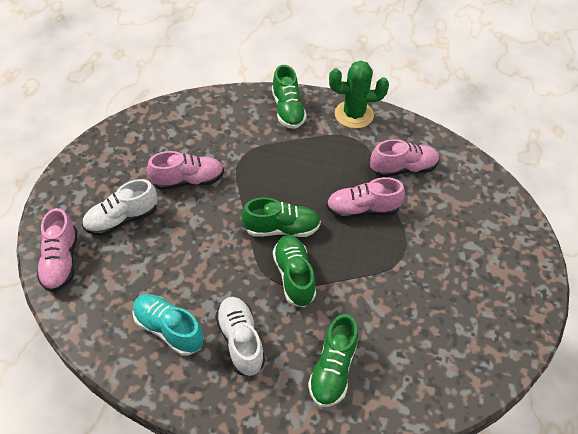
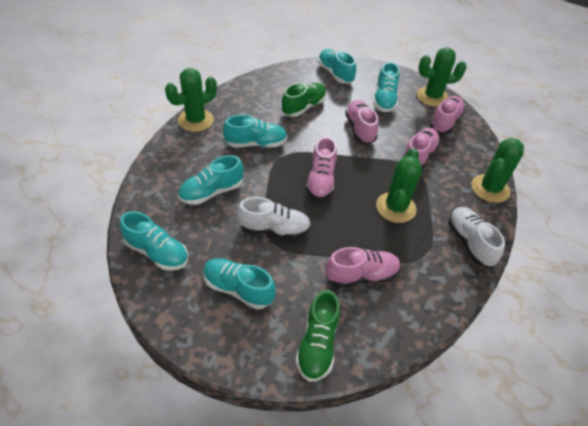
green cactus: 1 -> 4
green shoe: 4 -> 2
pink shoe: 4 -> 5
turquoise shoe: 1 -> 6

